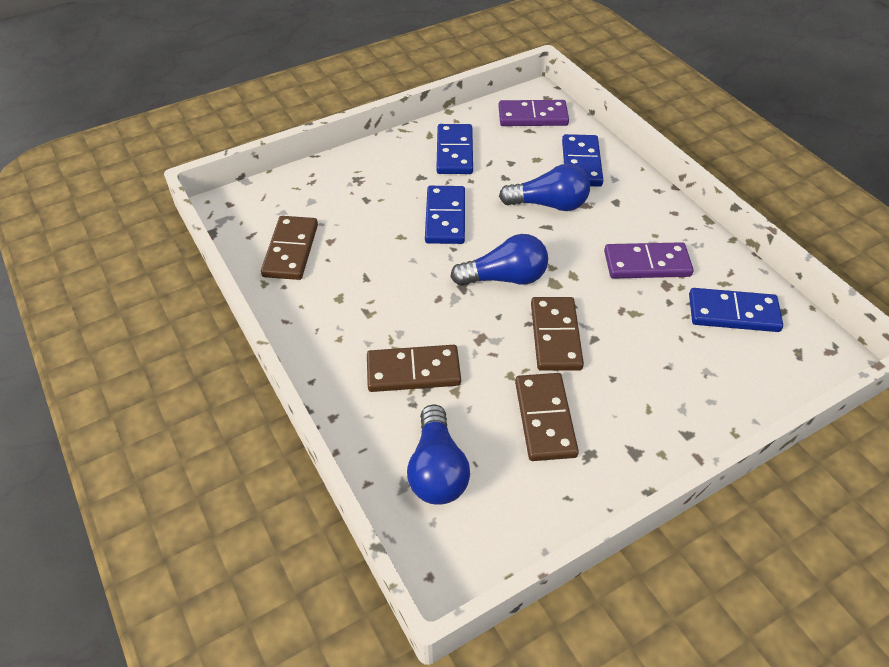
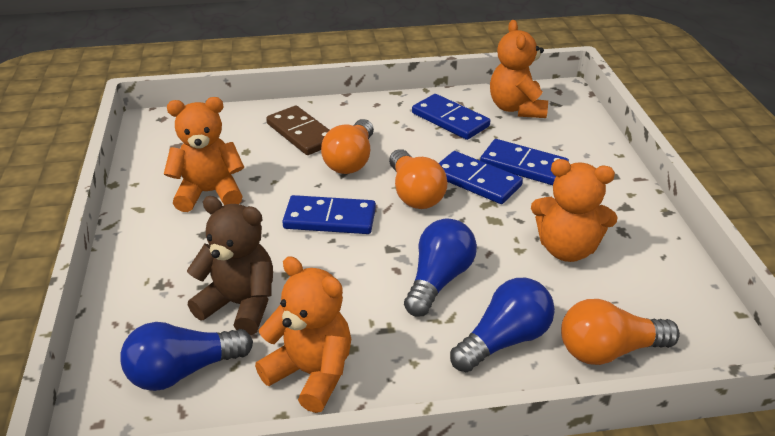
brown domino: 4 -> 1
brown teddy bear: 0 -> 1
orange light bulb: 0 -> 3
orange teddy bear: 0 -> 4
purple domino: 2 -> 0

